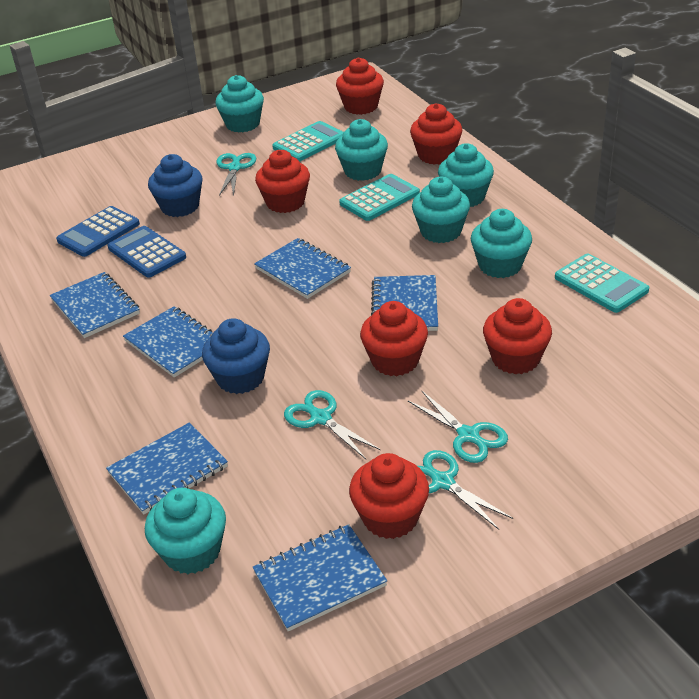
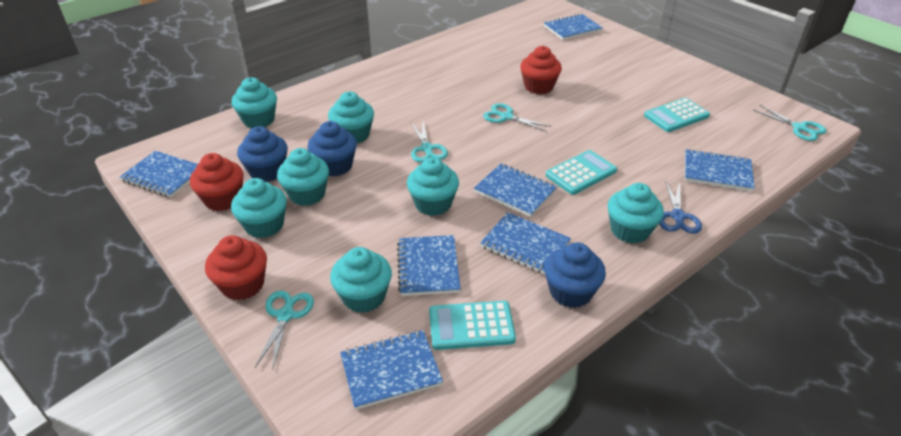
blue calculator: 2 -> 0
blue cupcake: 2 -> 3
blue notebook: 6 -> 7
blue scissors: 0 -> 1
red cupcake: 6 -> 3
turquoise cupcake: 6 -> 7

